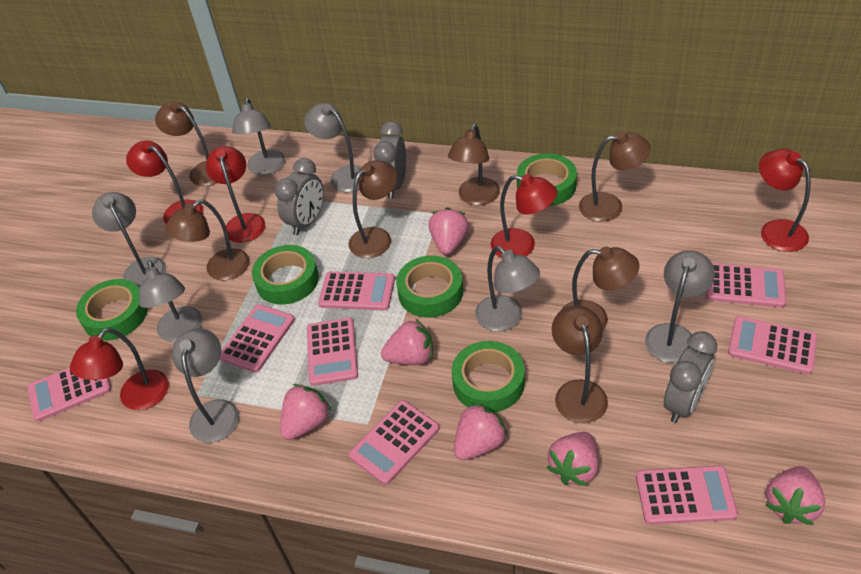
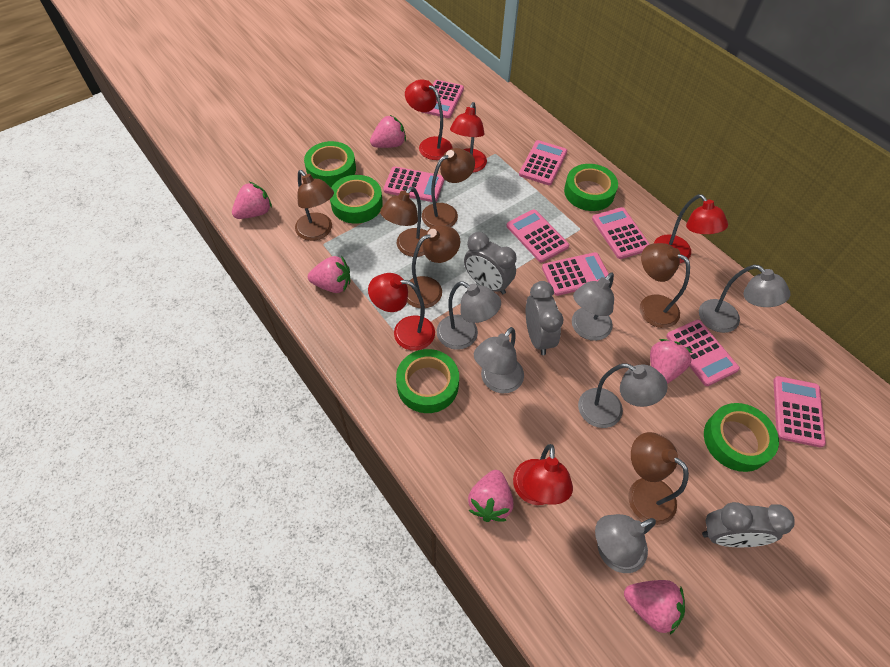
brown lamp: 7 -> 6
grey lamp: 7 -> 6

